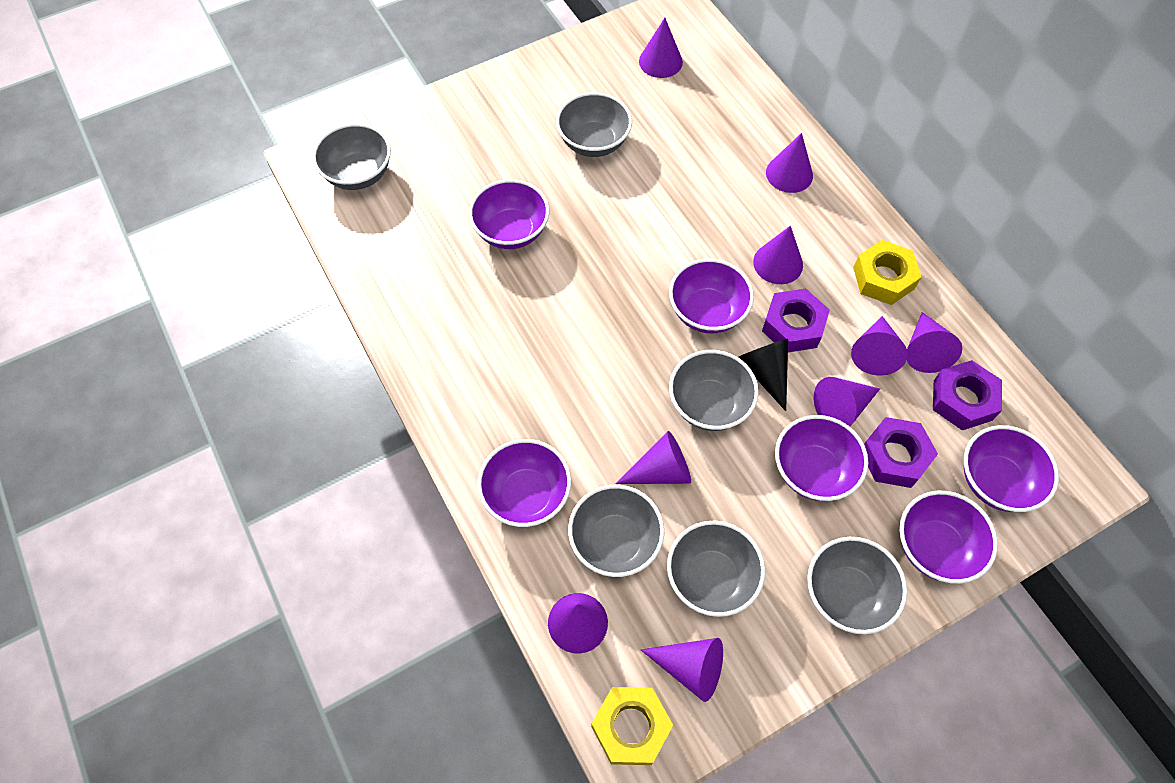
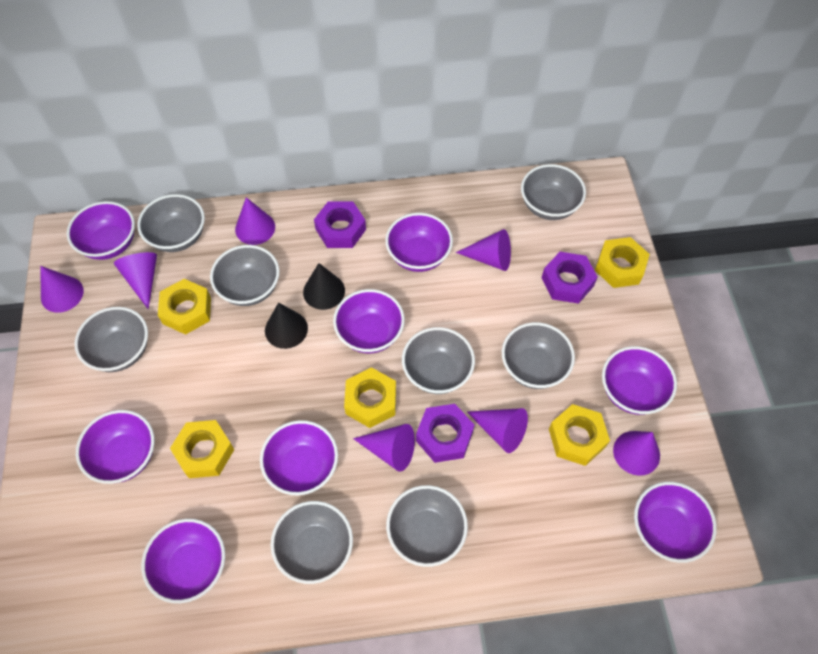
black cone: 1 -> 2
grey bowl: 6 -> 8
purple bowl: 6 -> 8
purple cone: 9 -> 7
yellow nut: 2 -> 5

